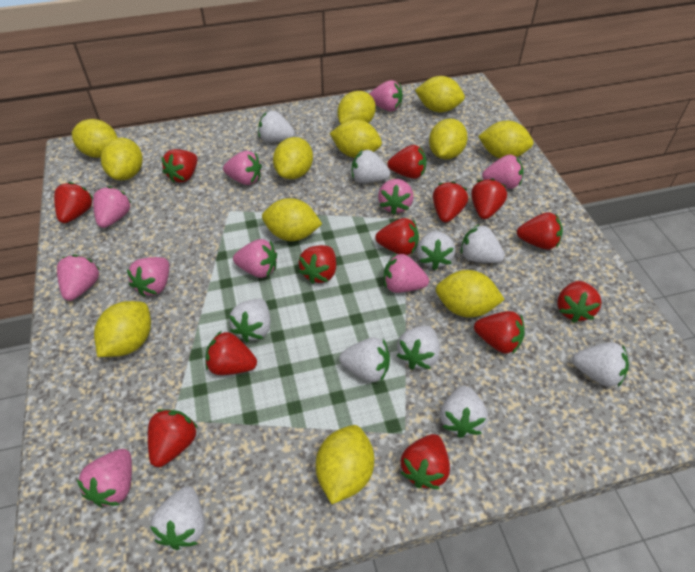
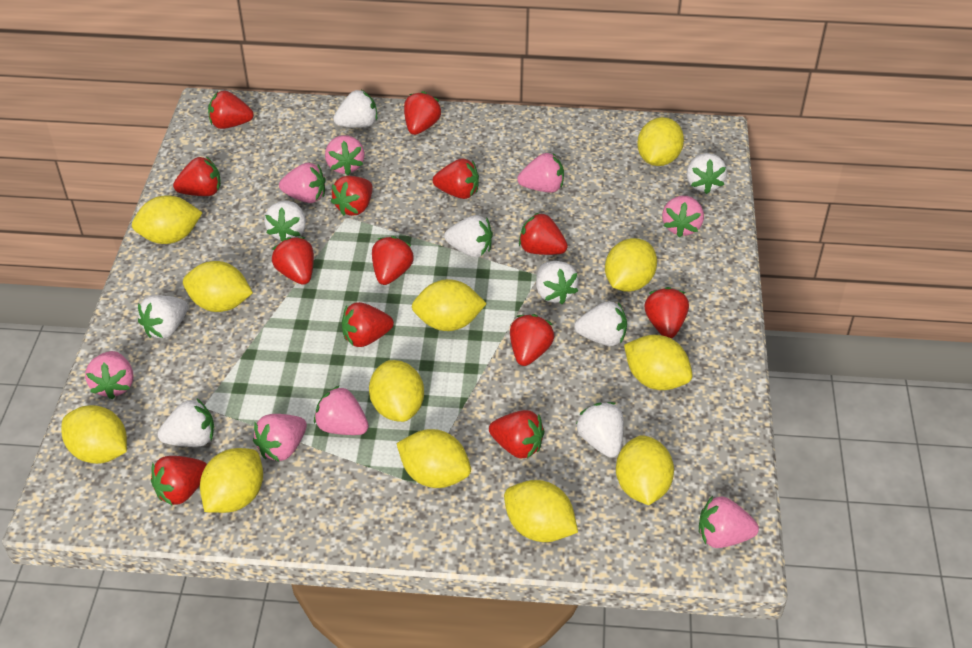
pink strawberry: 10 -> 8
white strawberry: 10 -> 9

